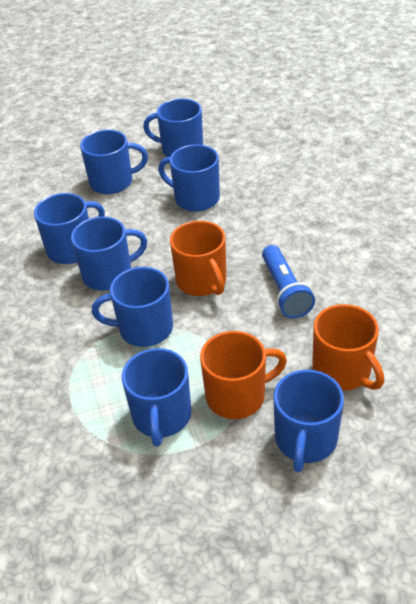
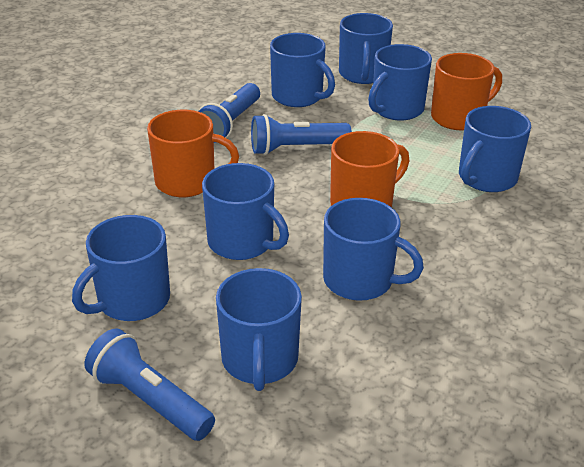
blue flashlight: 1 -> 3

